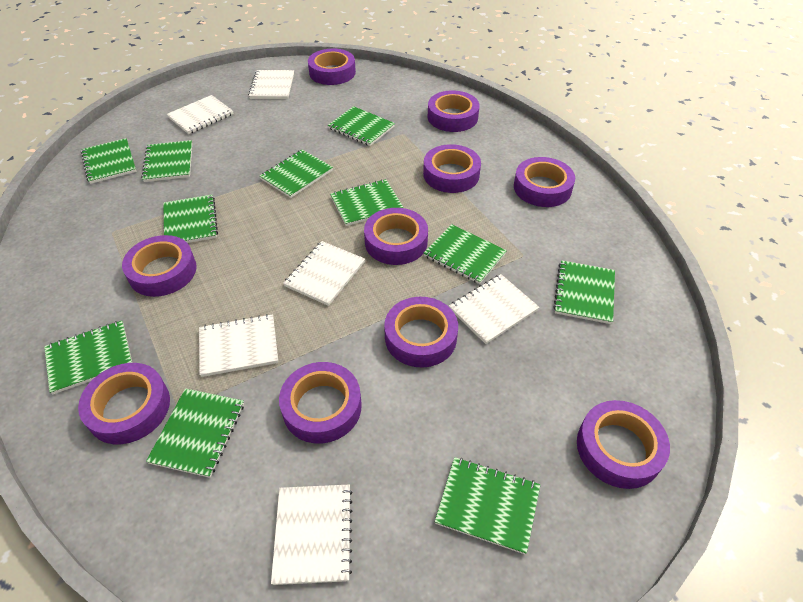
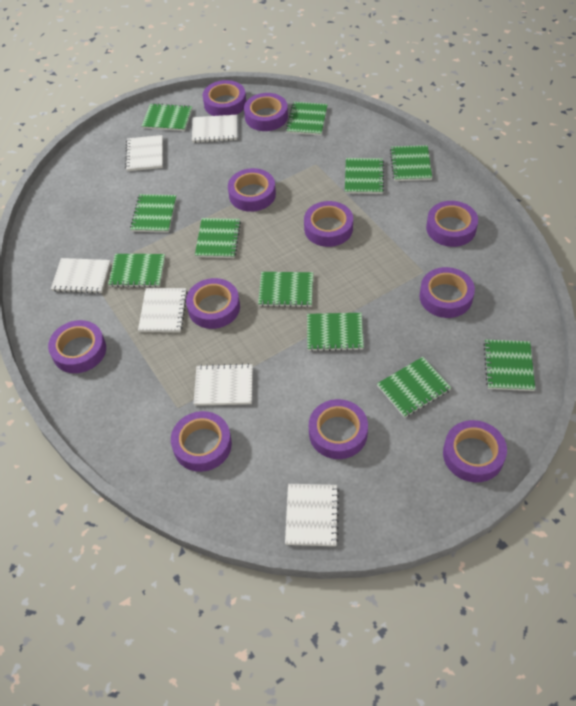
purple tape: 10 -> 11

